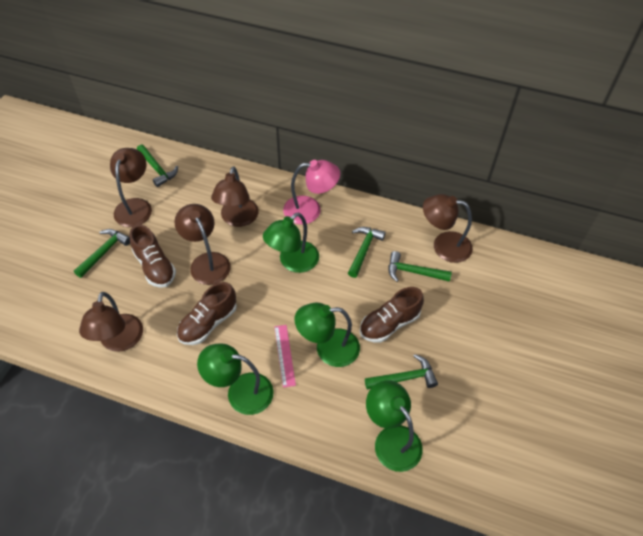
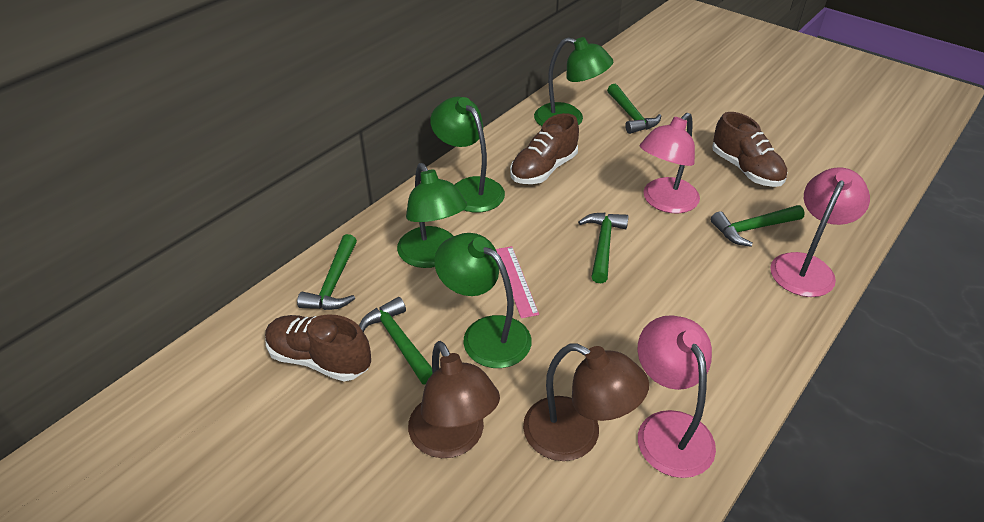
brown lamp: 5 -> 2
pink lamp: 1 -> 3

